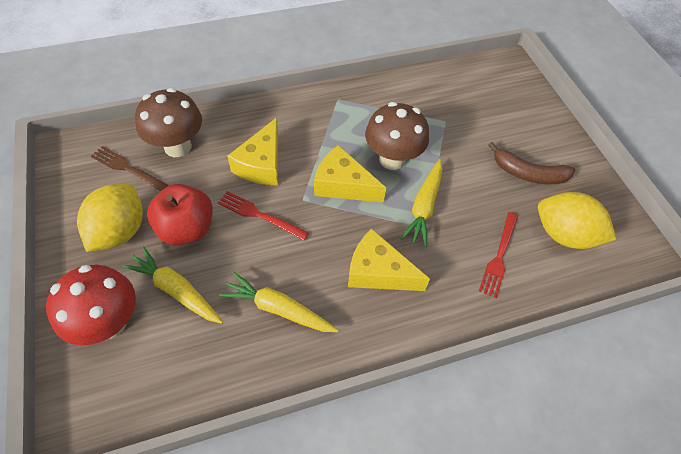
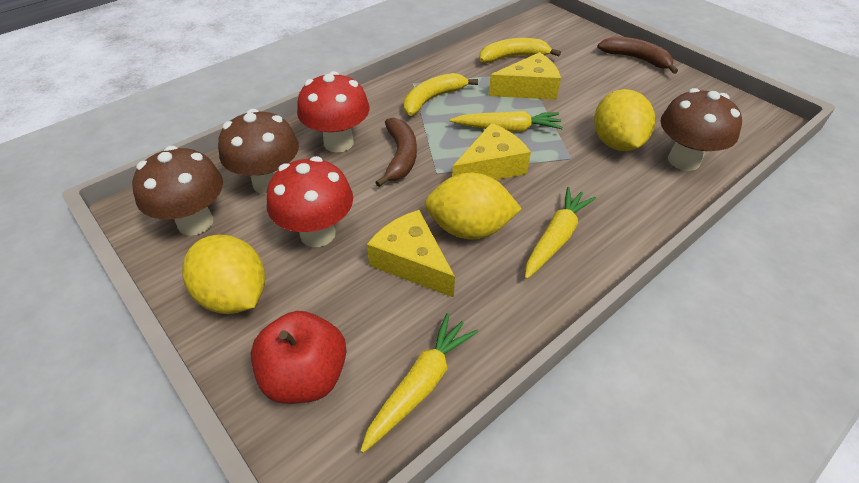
brown banana: 1 -> 2
brown fork: 1 -> 0
brown mushroom: 2 -> 3
red fork: 2 -> 0
red mushroom: 1 -> 2
yellow banana: 0 -> 2
yellow lemon: 2 -> 3

